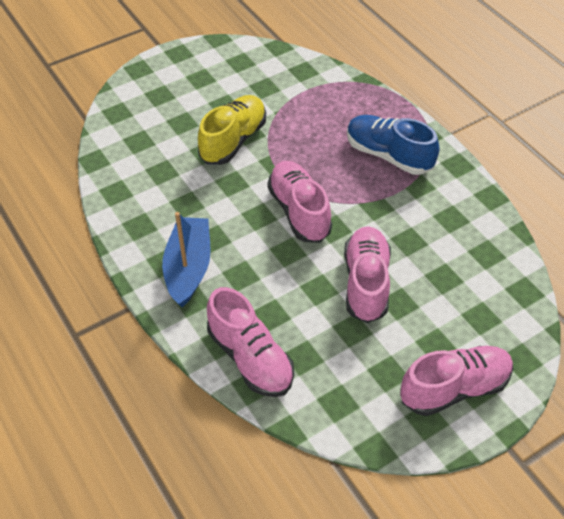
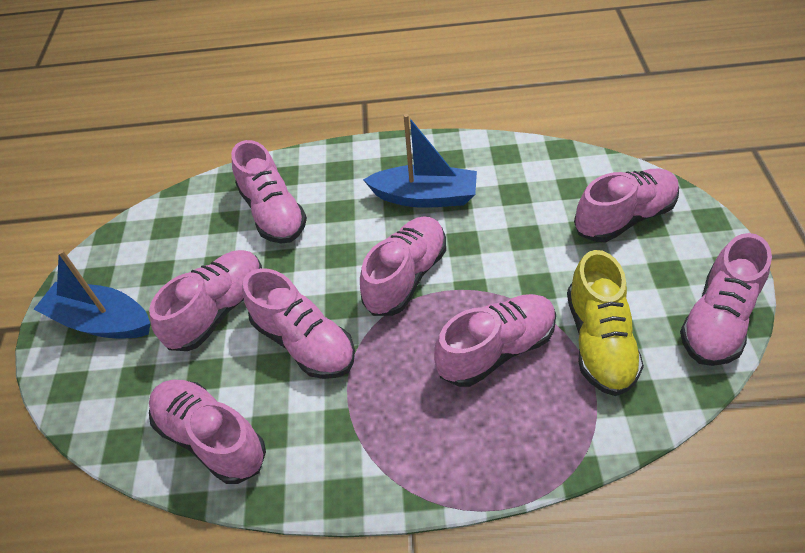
blue boat: 1 -> 2
blue shoe: 1 -> 0
pink shoe: 4 -> 8

